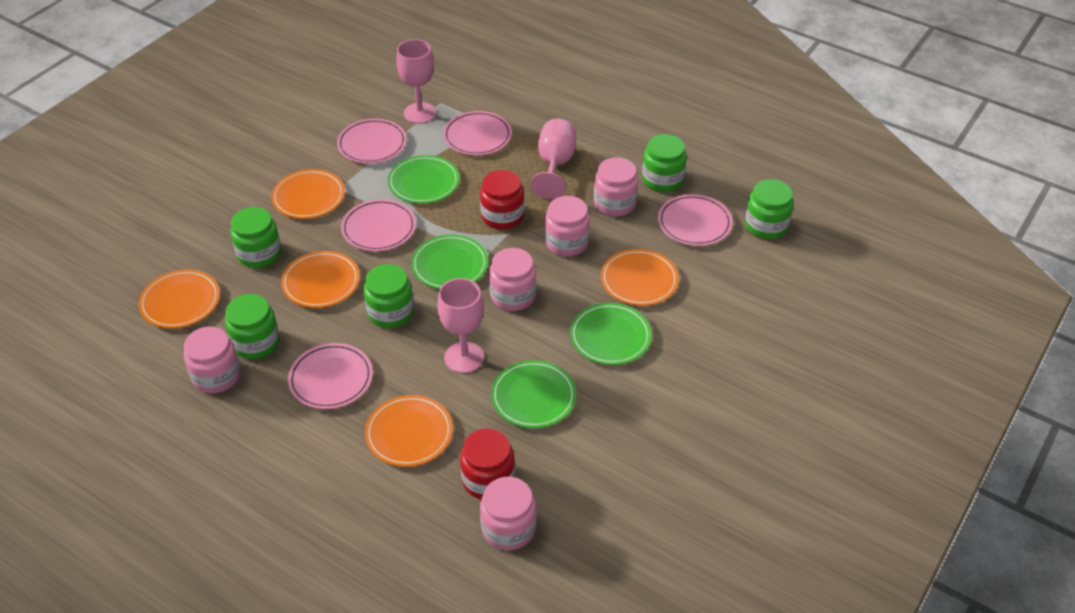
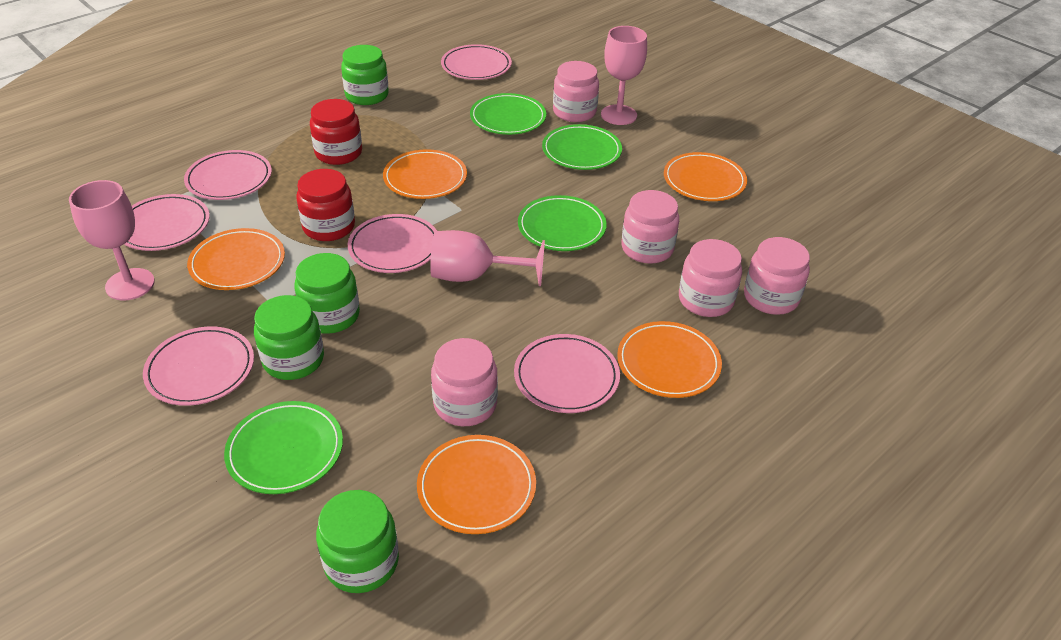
green jar: 5 -> 4
pink plate: 5 -> 6

